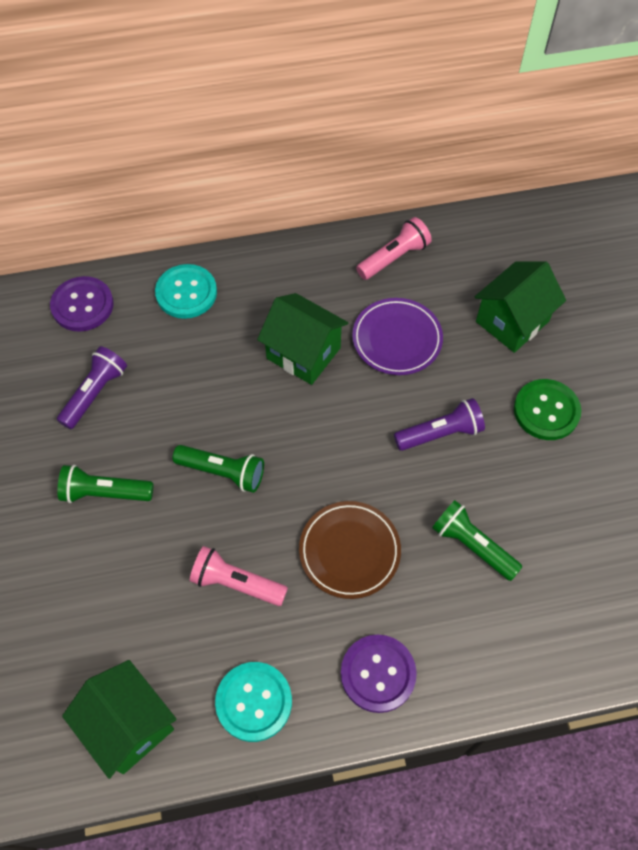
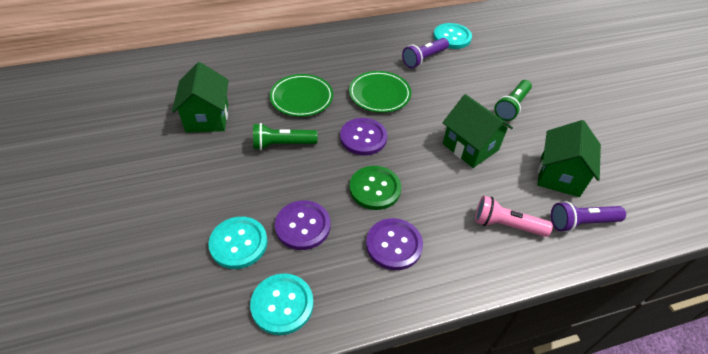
brown plate: 1 -> 0
green flashlight: 3 -> 2
green plate: 0 -> 2
pink flashlight: 2 -> 1
purple button: 2 -> 3
purple plate: 1 -> 0
turquoise button: 2 -> 3

